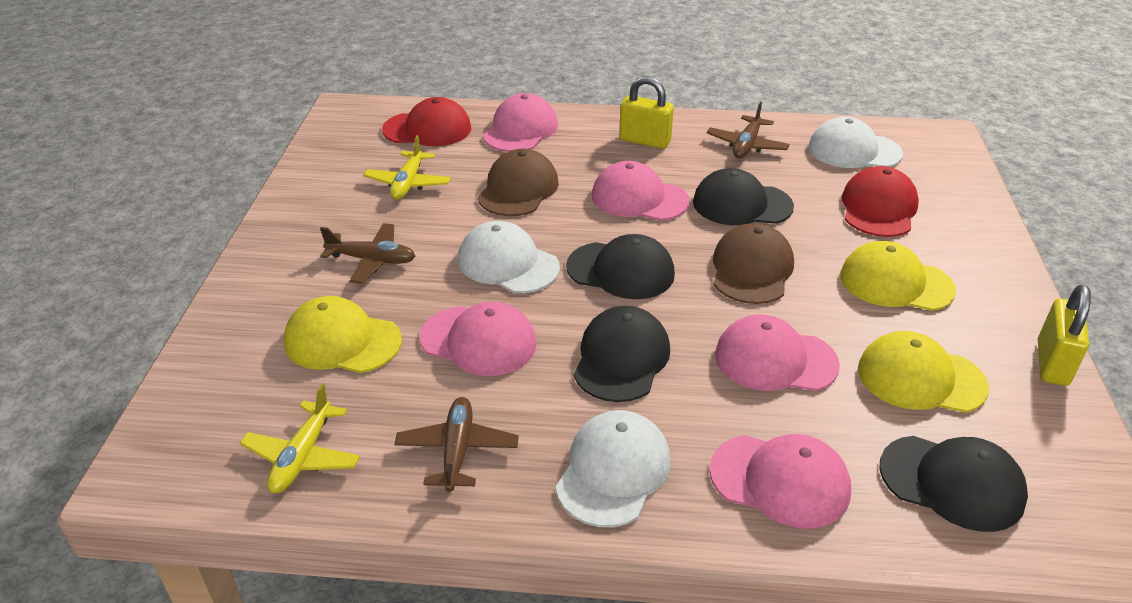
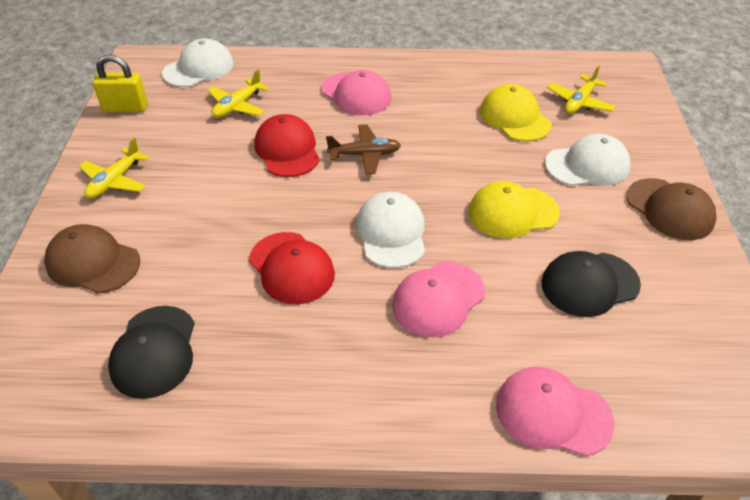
black cap: 4 -> 2
brown plane: 3 -> 1
pink cap: 5 -> 3
yellow cap: 3 -> 2
yellow padlock: 2 -> 1
yellow plane: 2 -> 3

